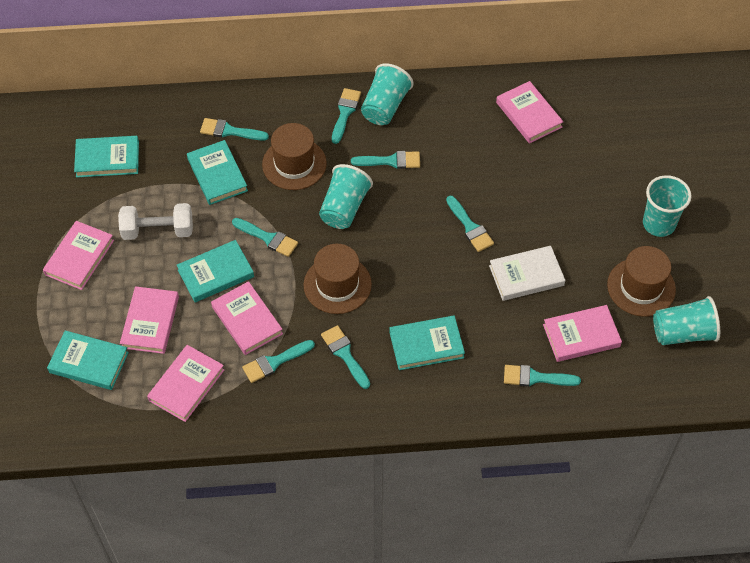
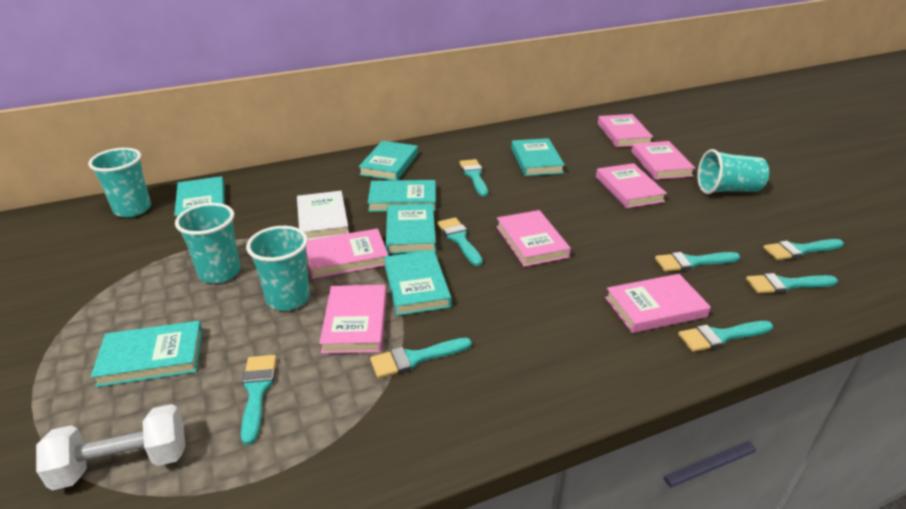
brown hat: 3 -> 0
pink book: 6 -> 7
turquoise book: 5 -> 7

